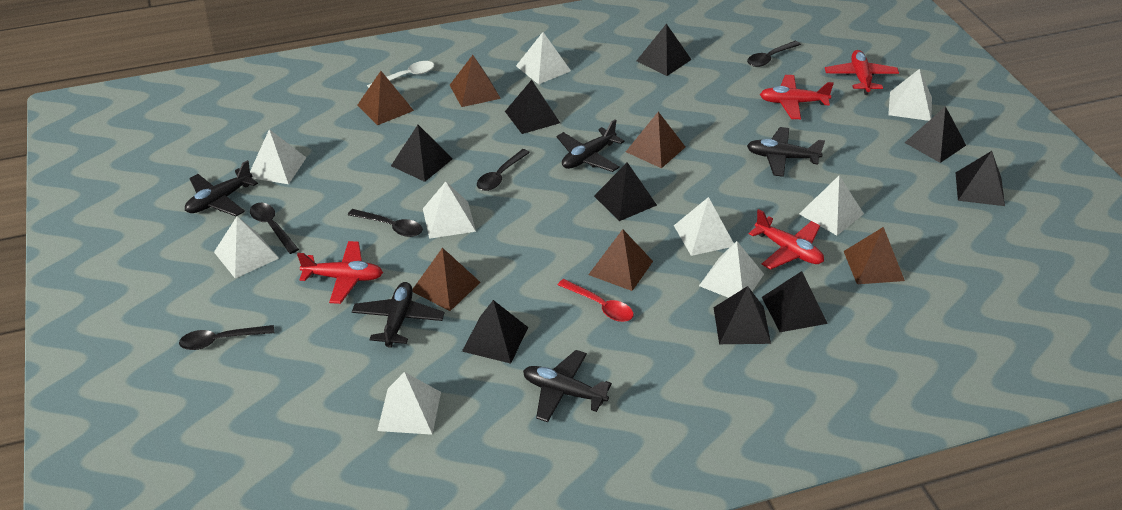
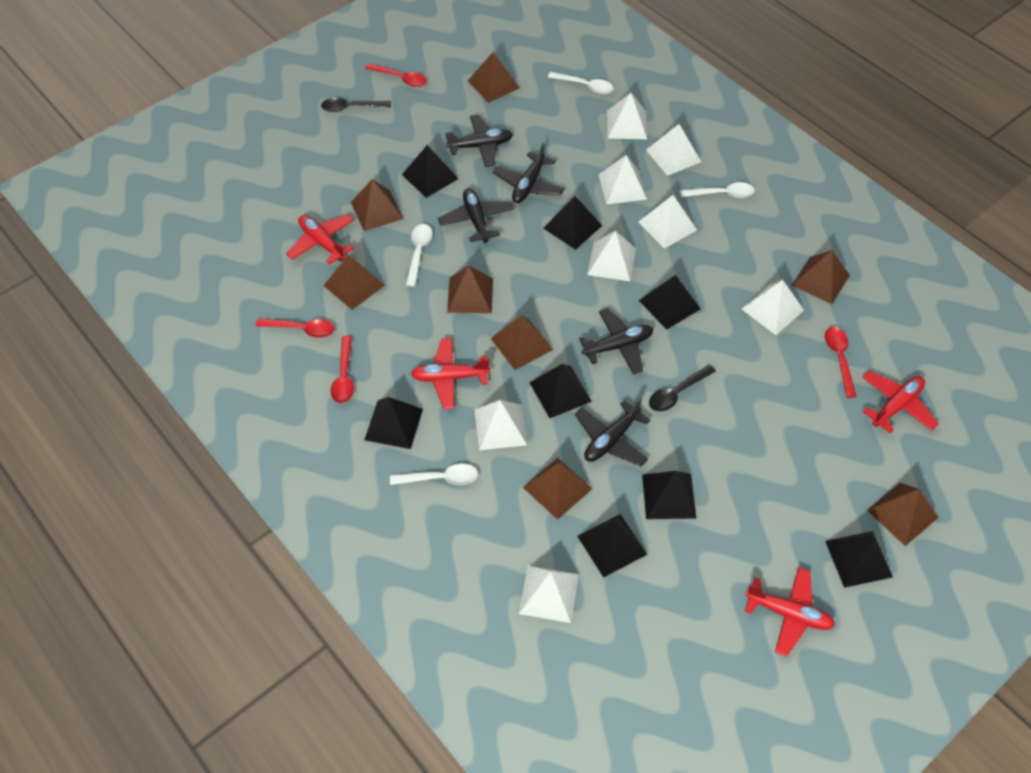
black pyramid: 9 -> 8
black spoon: 5 -> 2
brown pyramid: 6 -> 8
red spoon: 1 -> 4
white pyramid: 9 -> 8
white spoon: 1 -> 4

